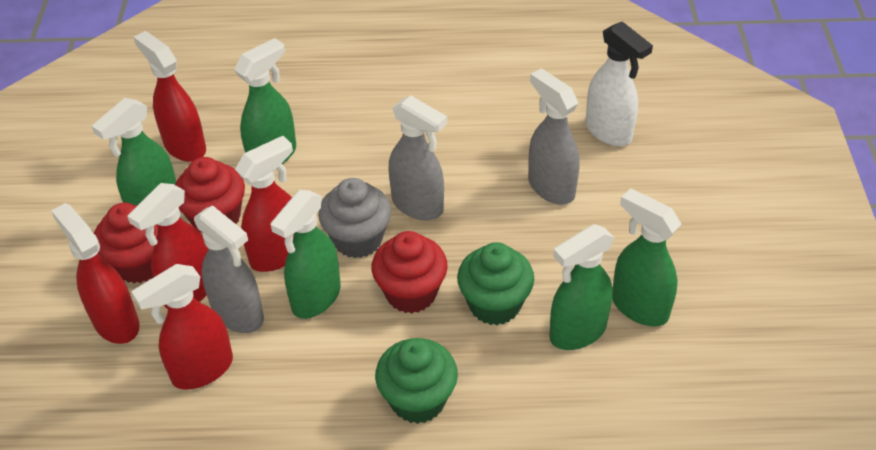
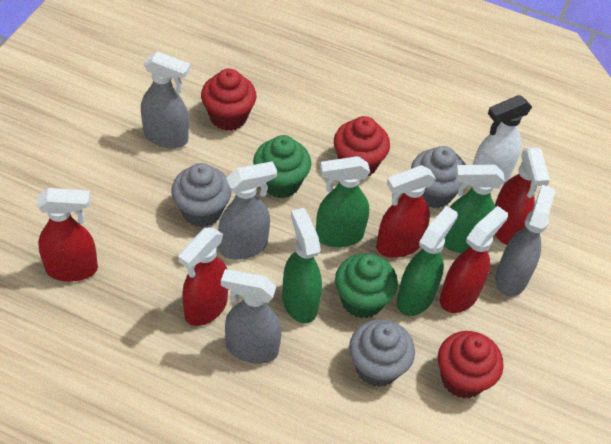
green spray bottle: 5 -> 4
grey cupcake: 1 -> 3
grey spray bottle: 3 -> 4

